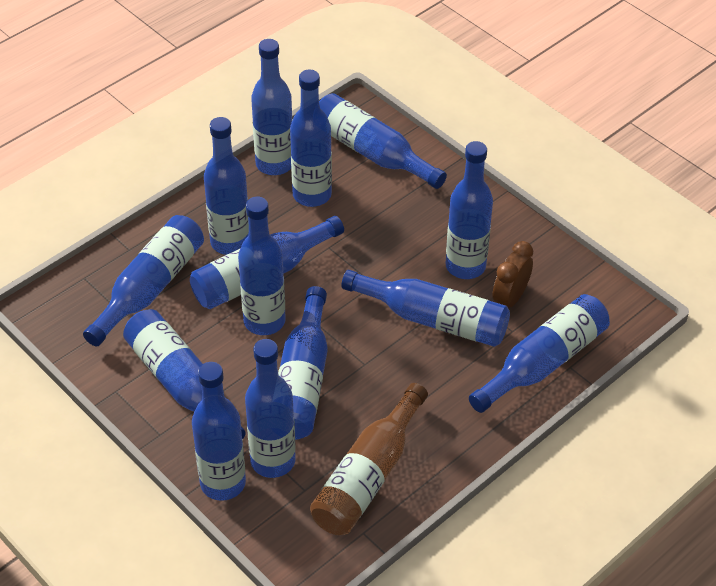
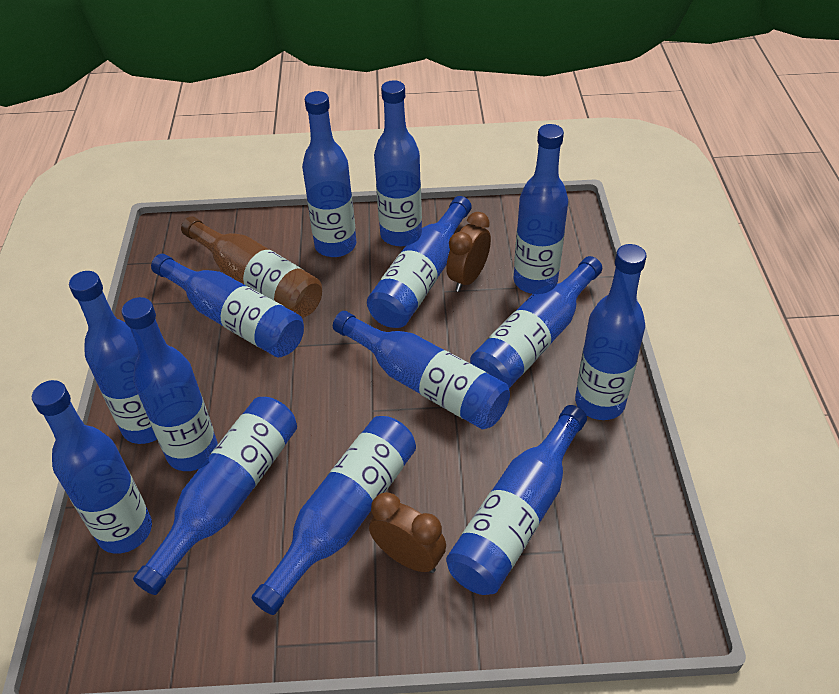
brown clock: 1 -> 2

